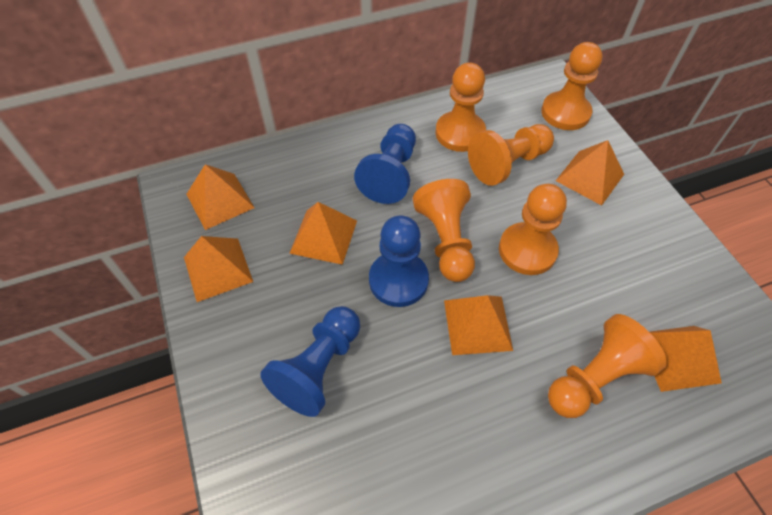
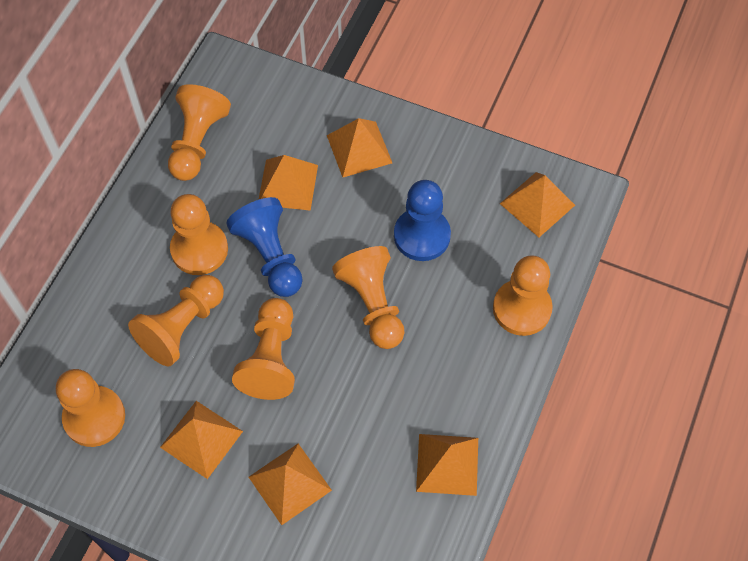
blue pawn: 3 -> 2
orange pawn: 6 -> 7

